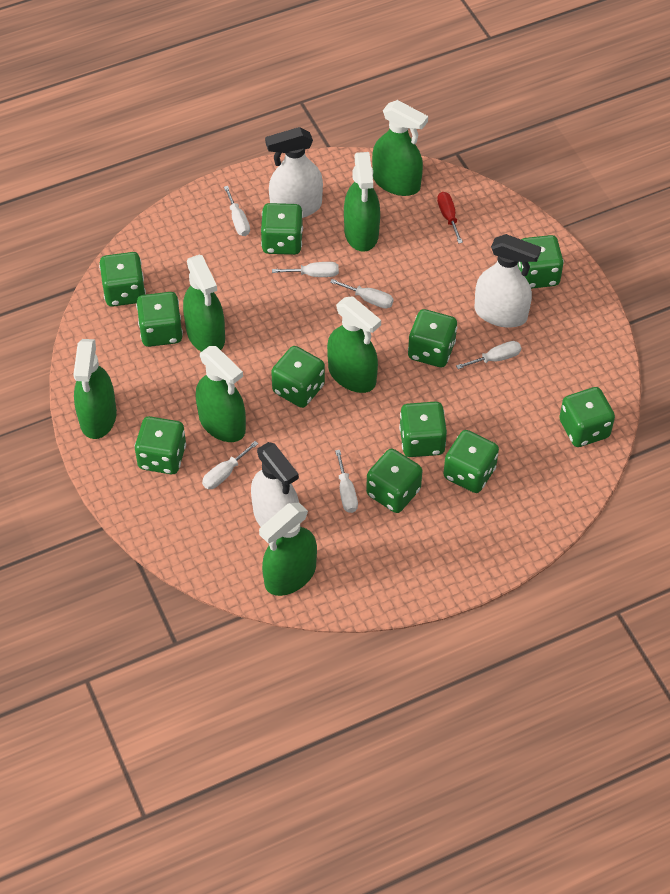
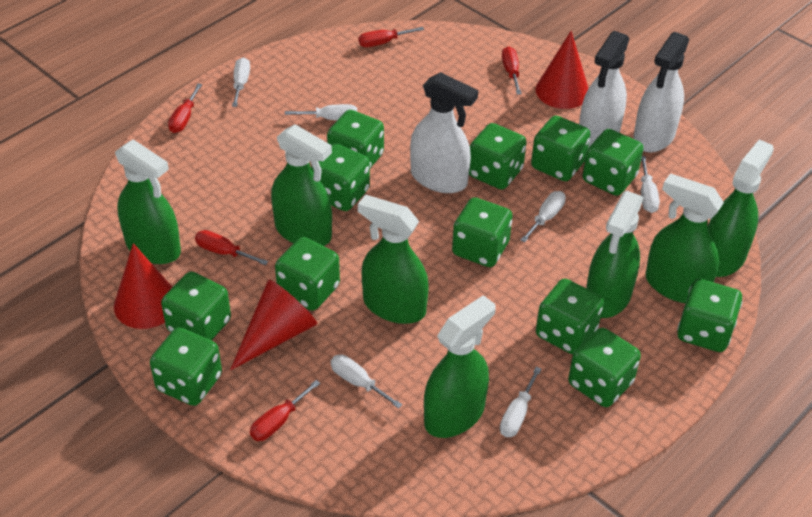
green dice: 11 -> 12
red cone: 0 -> 3
red screwdriver: 1 -> 5

